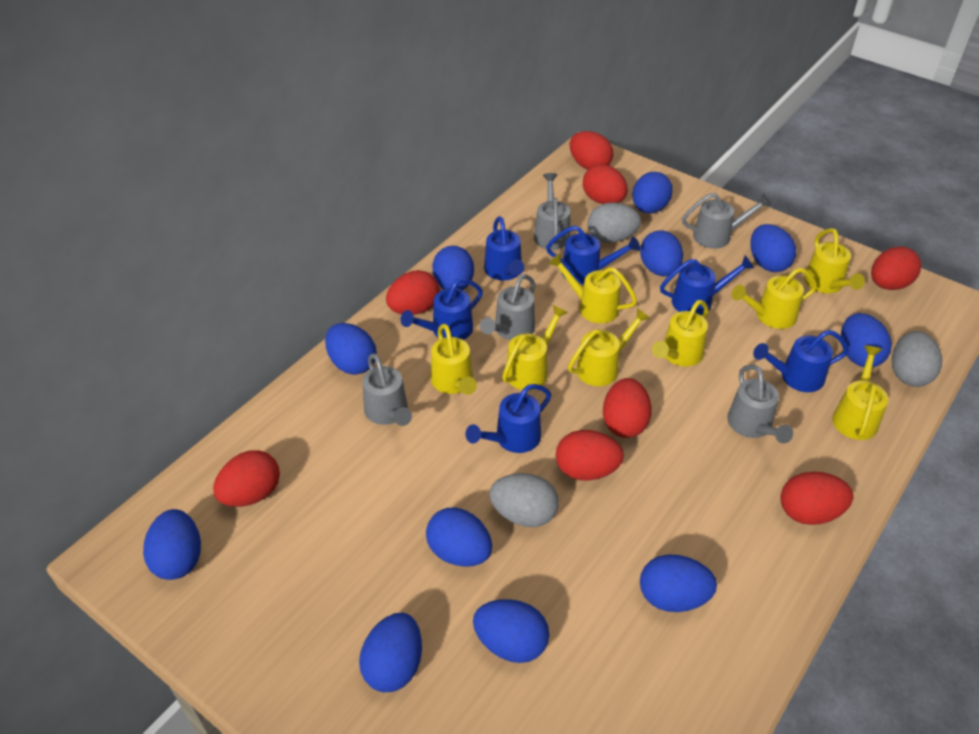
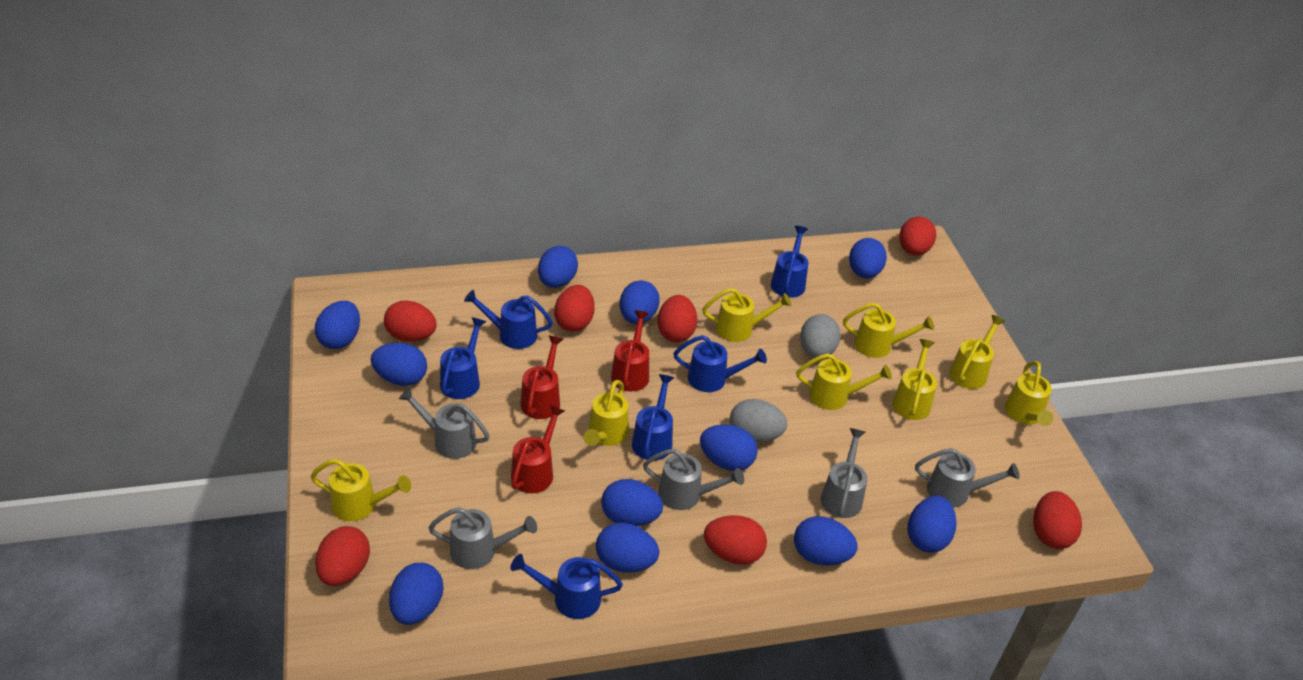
grey egg: 3 -> 2
red egg: 8 -> 7
red watering can: 0 -> 3

